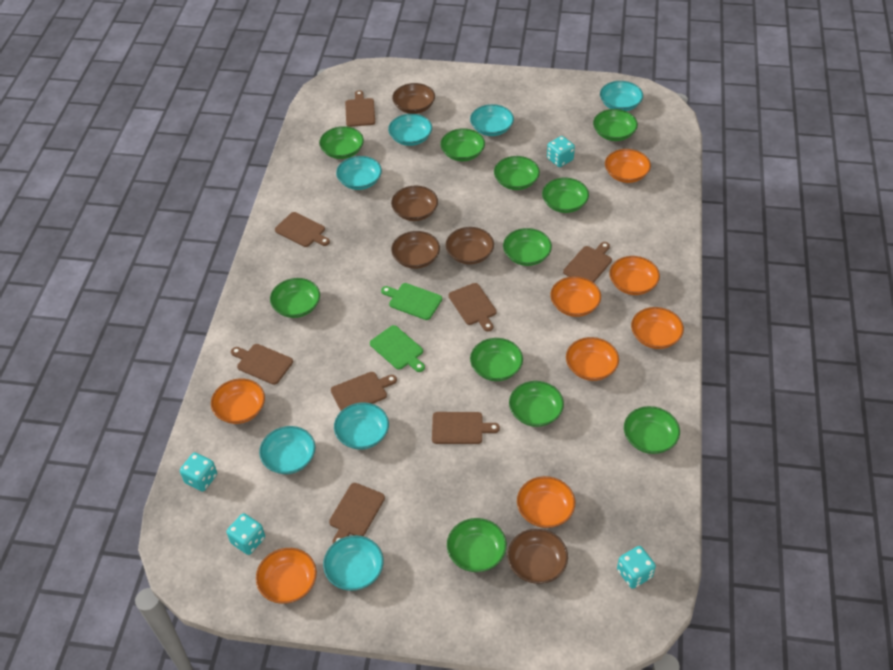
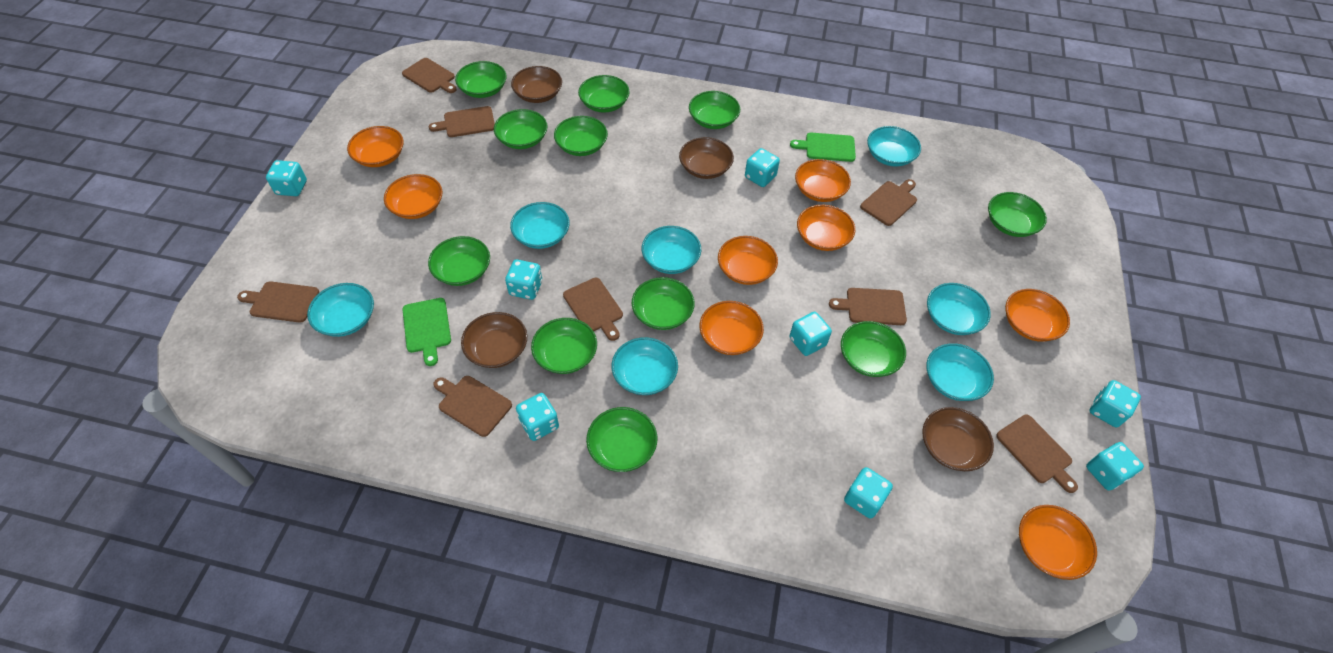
brown bowl: 5 -> 4
turquoise dice: 4 -> 8

